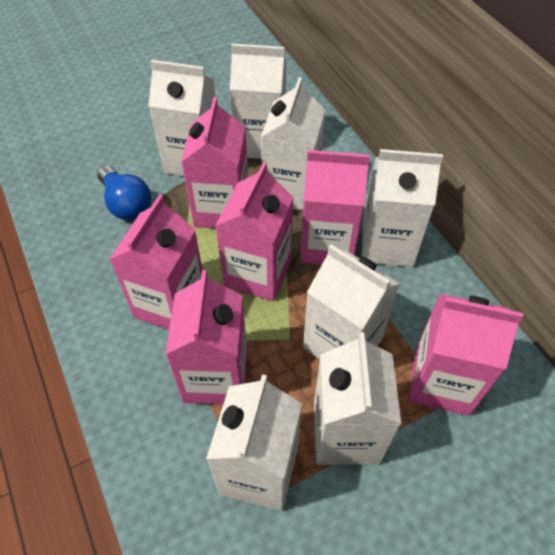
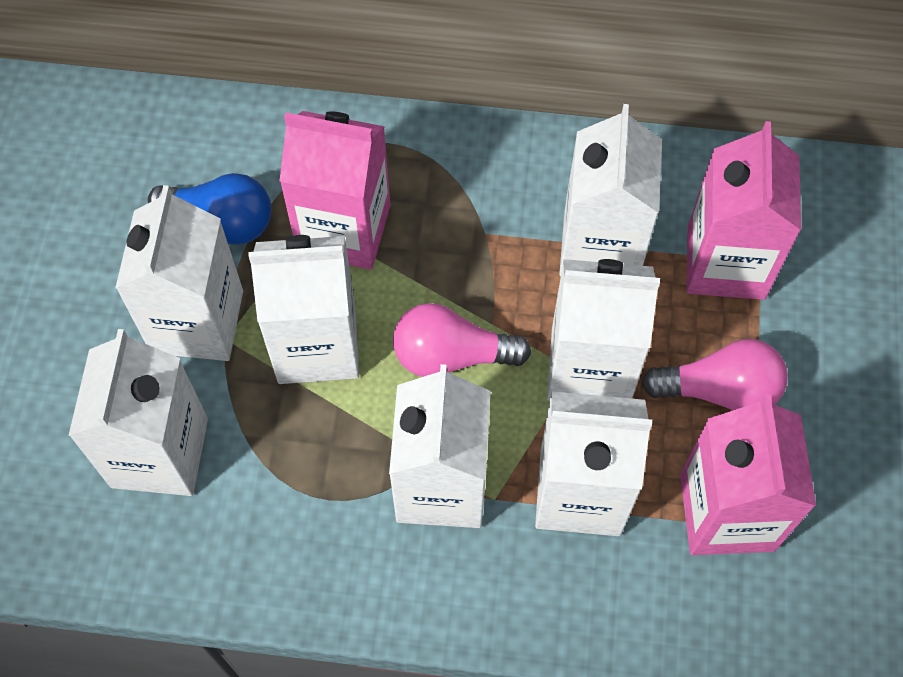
pink carton: 6 -> 3
pink light bulb: 0 -> 2

